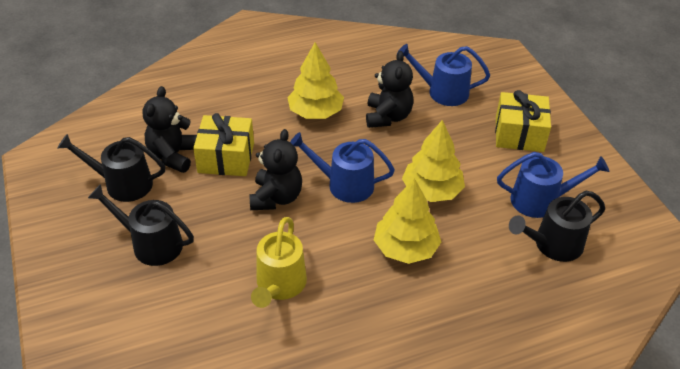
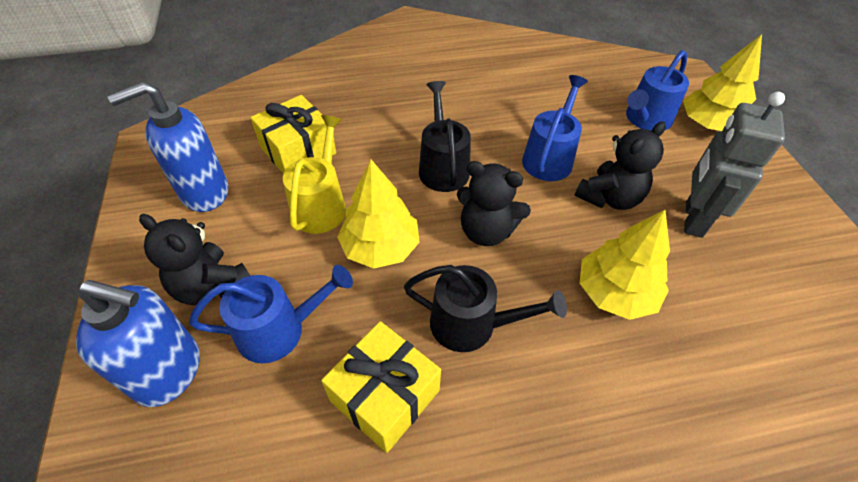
black watering can: 3 -> 2
blue soap dispenser: 0 -> 2
grey robot: 0 -> 1

